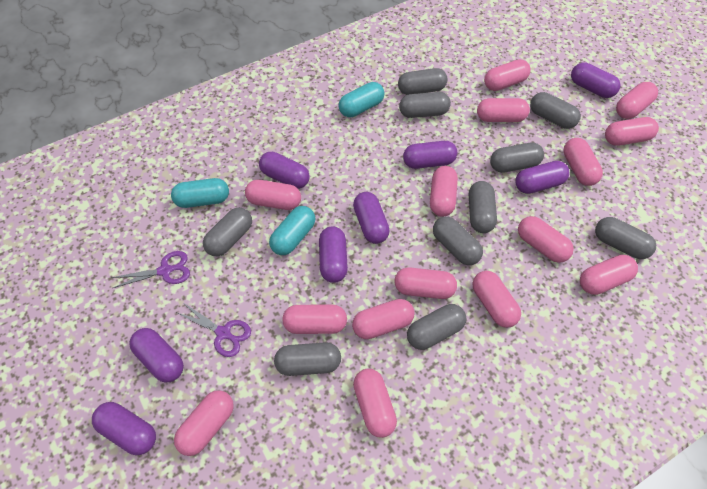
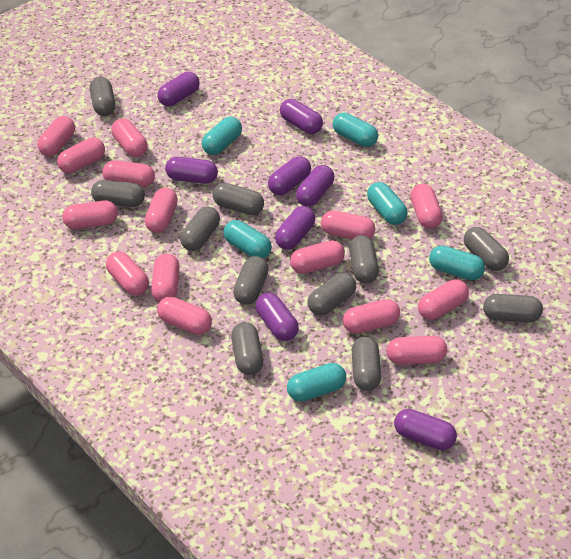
grey capsule: 10 -> 11
purple scissors: 2 -> 0
turquoise capsule: 3 -> 6

